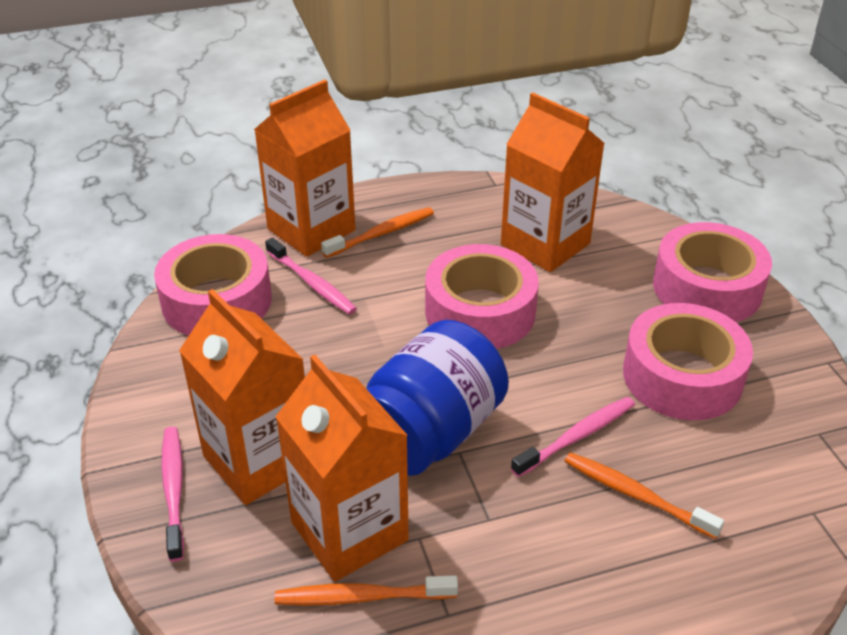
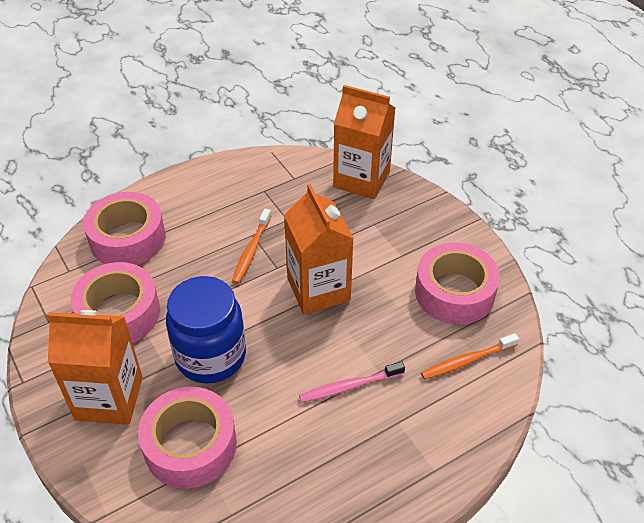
orange carton: 4 -> 3
orange toothbrush: 3 -> 2
pink toothbrush: 3 -> 1

